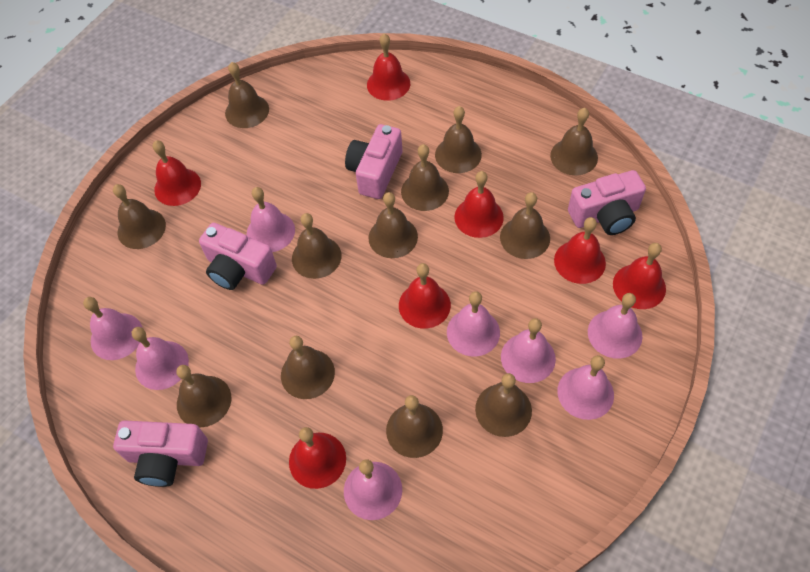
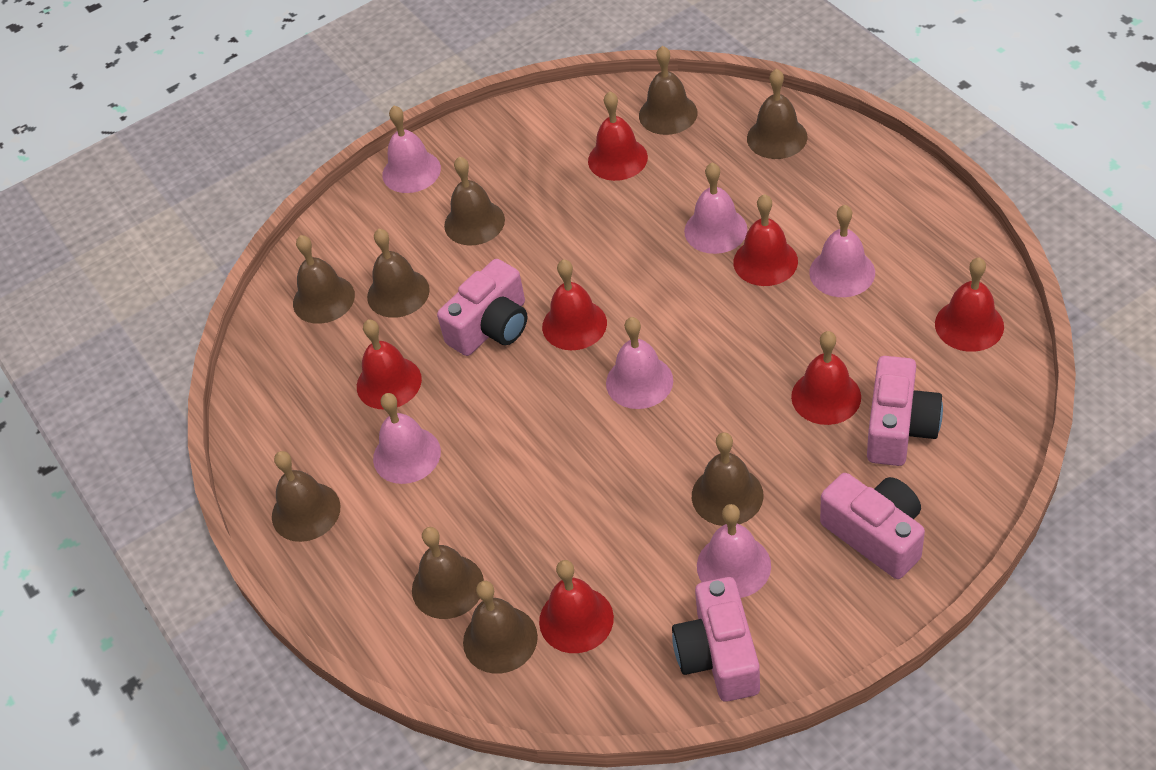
brown bell: 12 -> 9
pink bell: 8 -> 6

